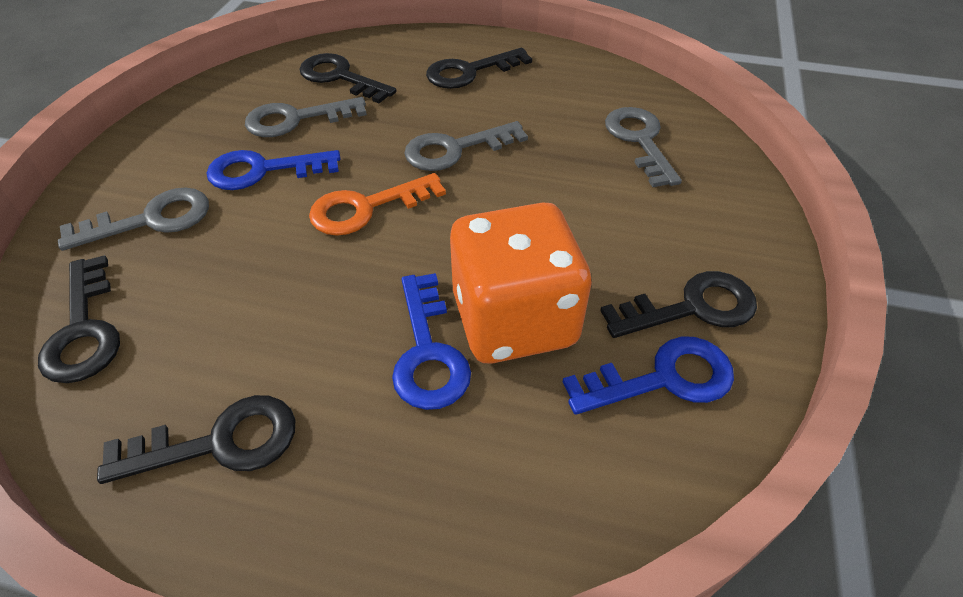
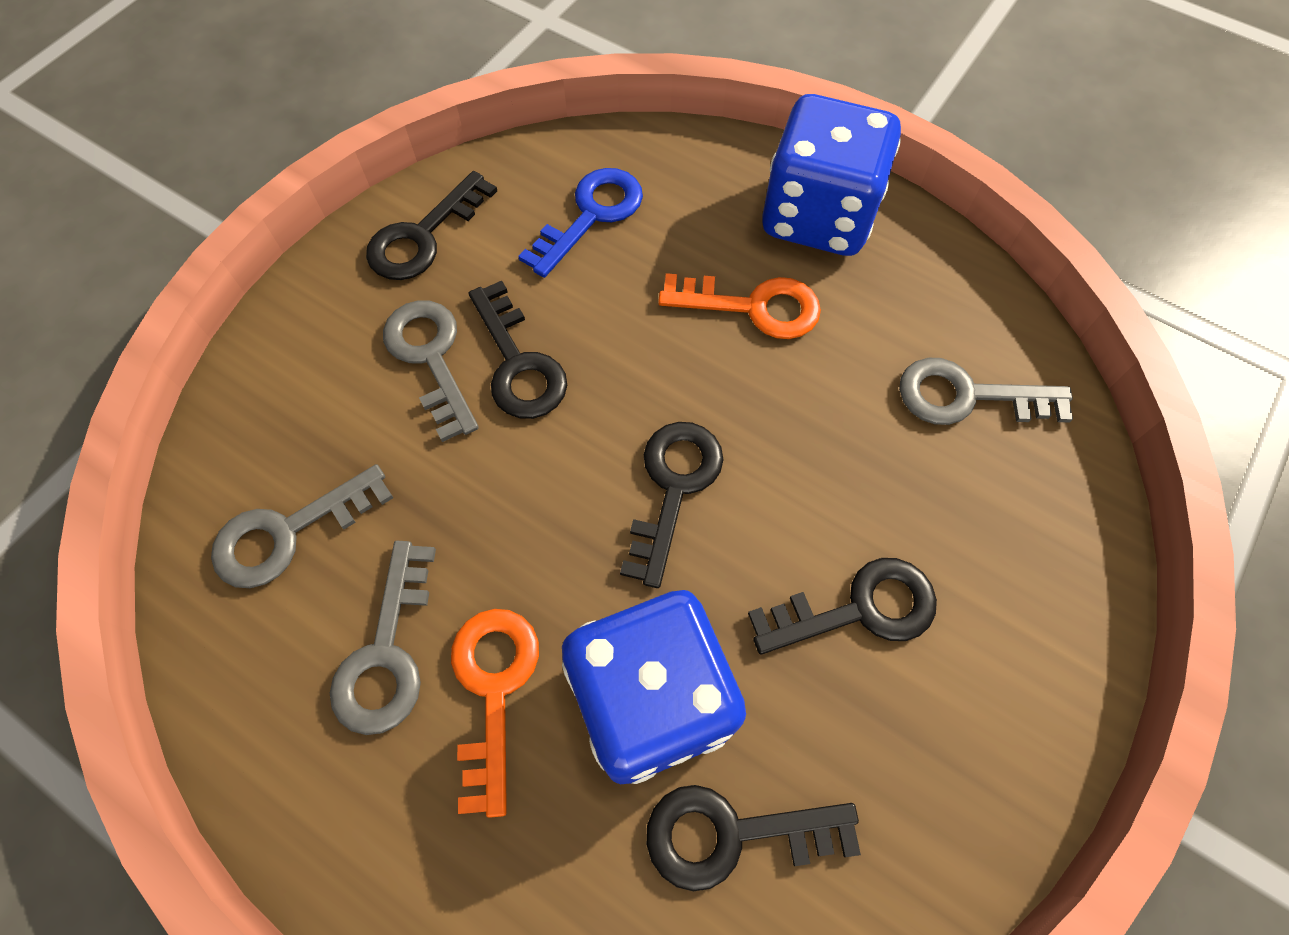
blue dice: 0 -> 2
blue key: 3 -> 1
orange dice: 1 -> 0
orange key: 1 -> 2

